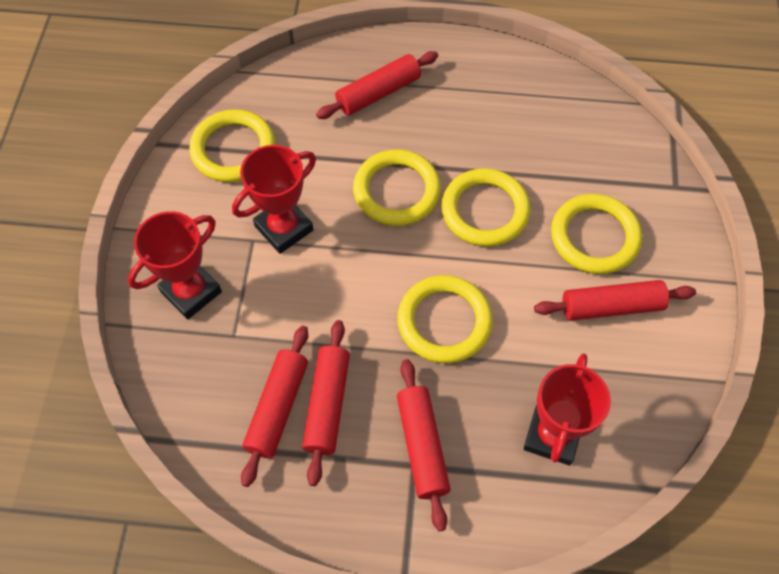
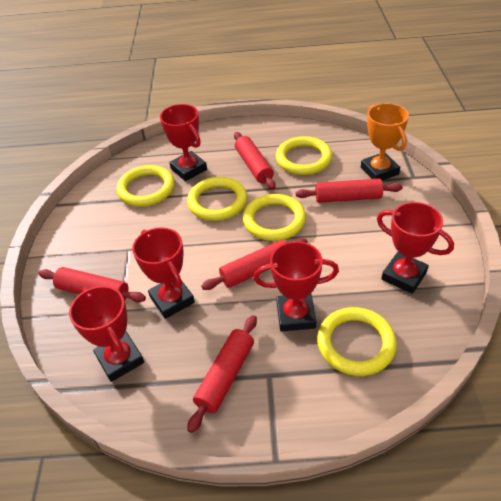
orange trophy: 0 -> 1
red trophy: 3 -> 5

